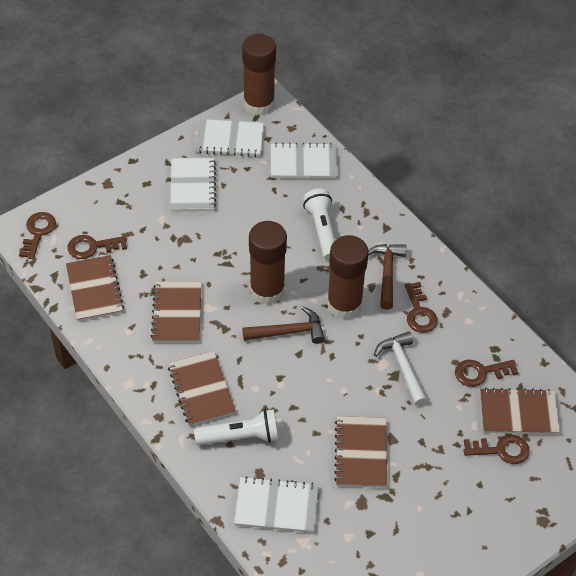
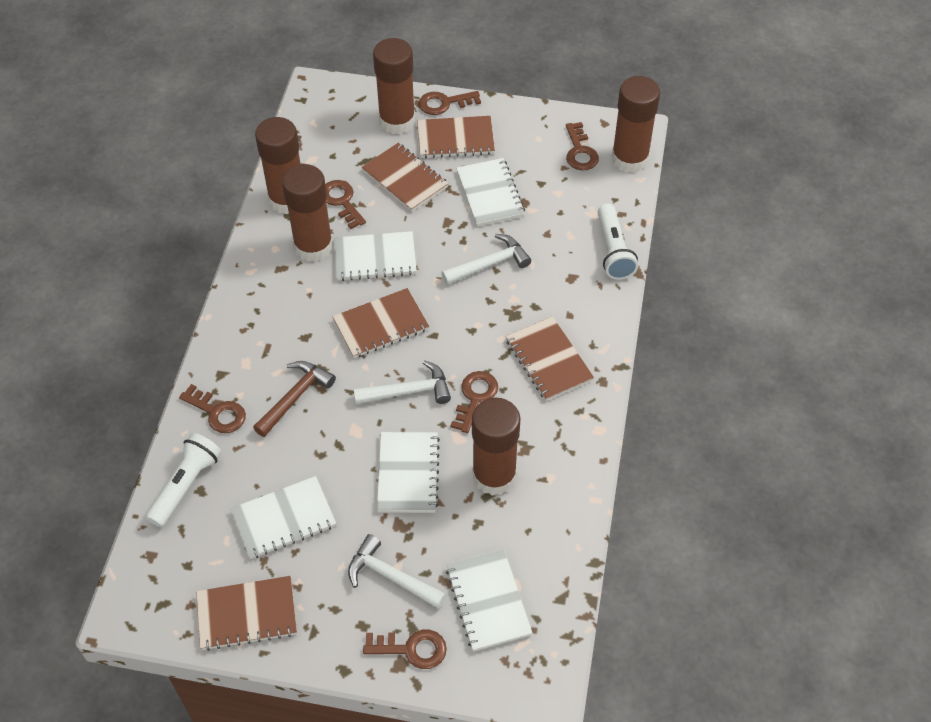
brown glue stick: 3 -> 5
brown hammer: 2 -> 1
brown key: 5 -> 6
white hammer: 1 -> 3
white notebook: 4 -> 5

